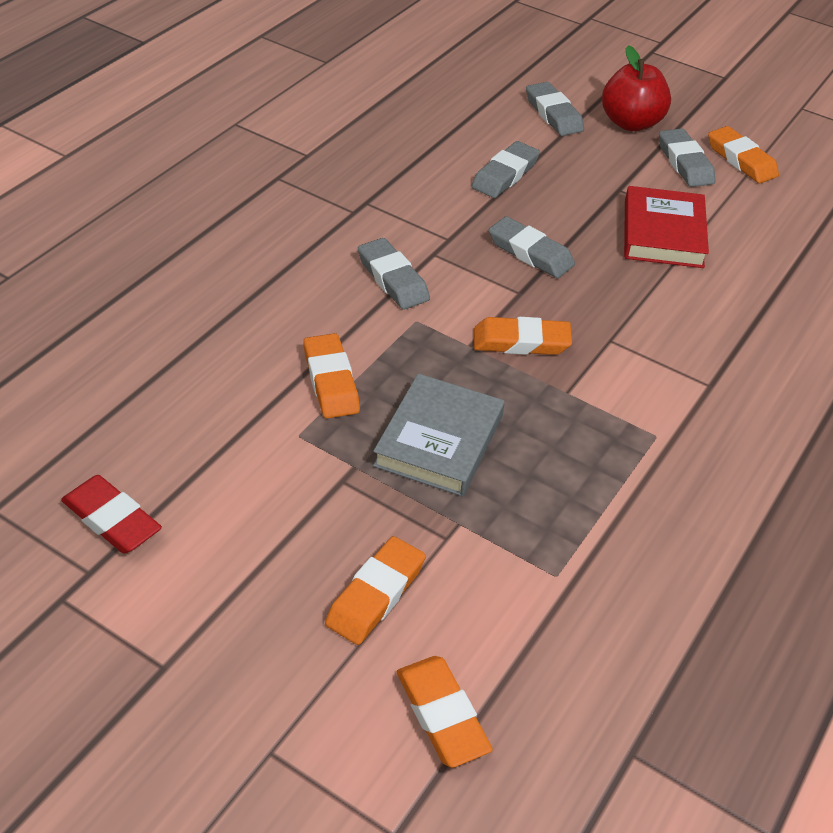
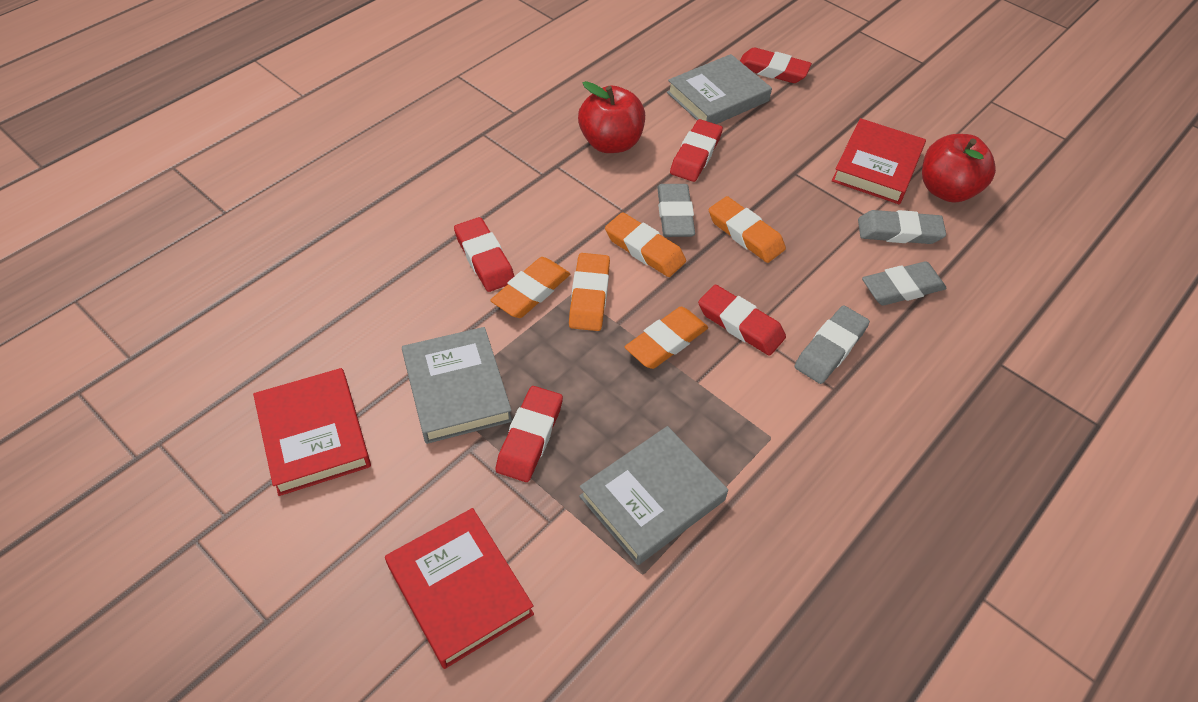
grey book: 1 -> 3
grey eraser: 5 -> 4
red apple: 1 -> 2
red book: 1 -> 3
red eraser: 1 -> 5

